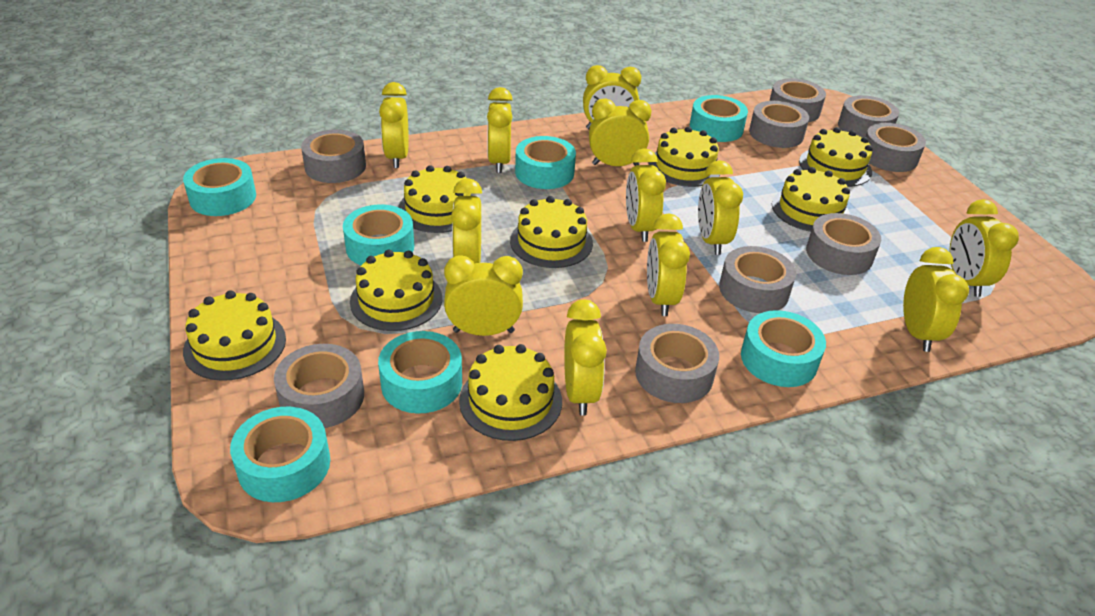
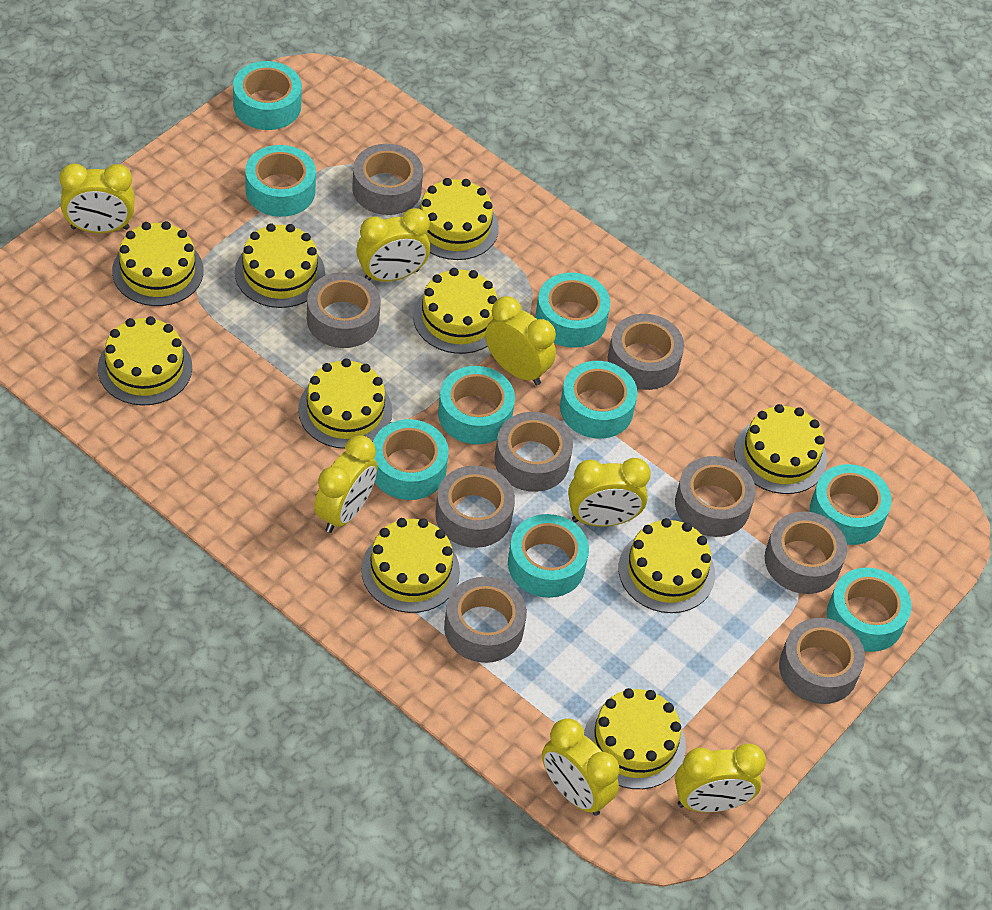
turquoise tape: 7 -> 9
yellow cake: 8 -> 10
yellow clock: 12 -> 7

